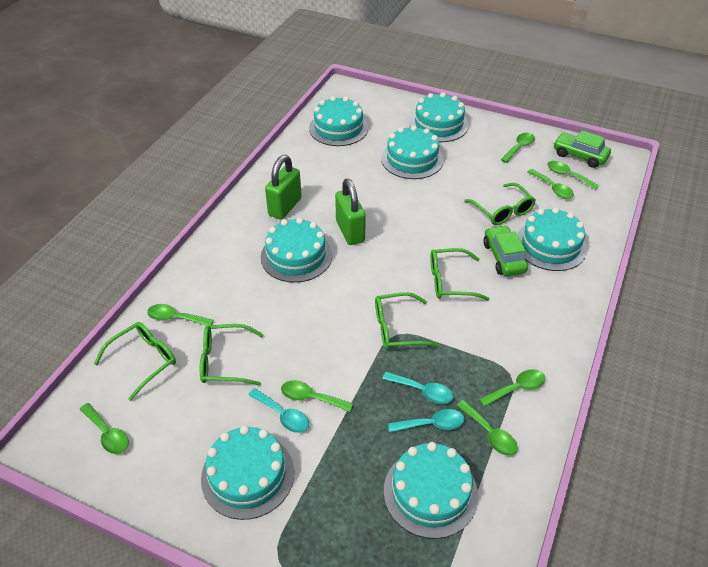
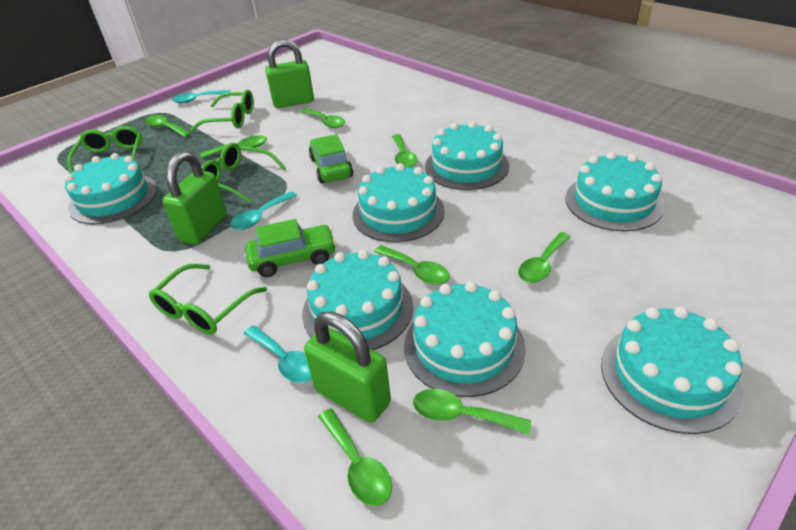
green glasses: 5 -> 4
green padlock: 2 -> 3

